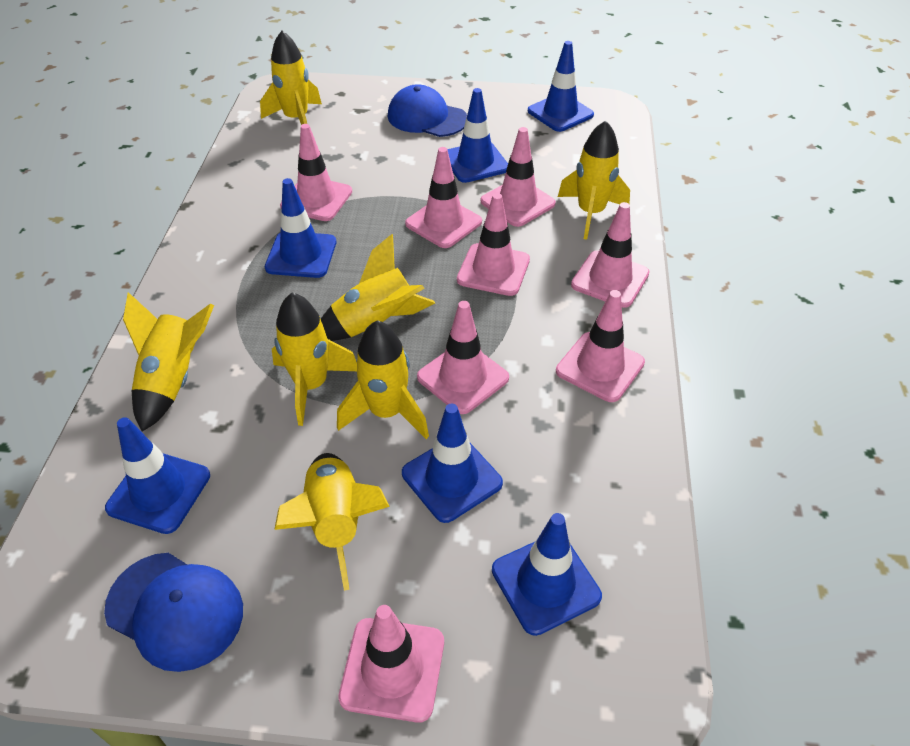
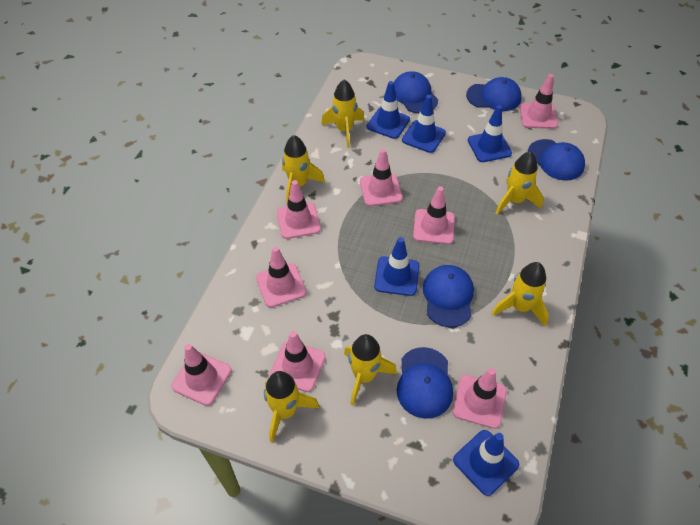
blue cap: 2 -> 5
blue traffic cone: 6 -> 5
yellow rocket: 7 -> 6

